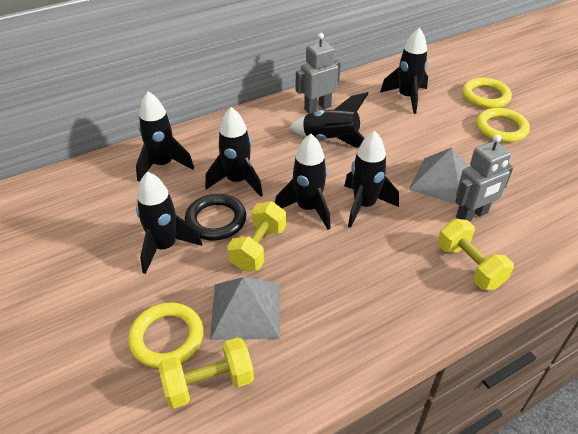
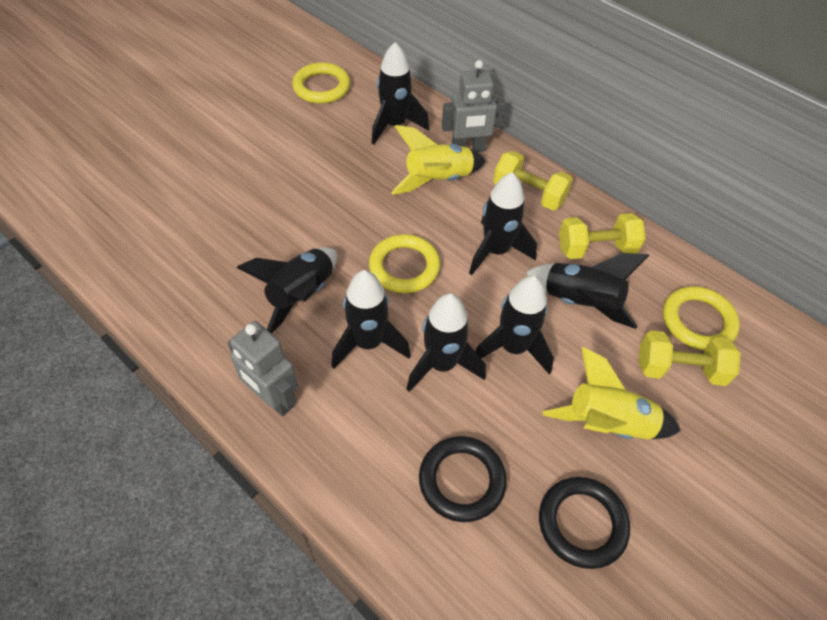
black ring: 1 -> 2
grey pyramid: 2 -> 0
yellow rocket: 0 -> 2

